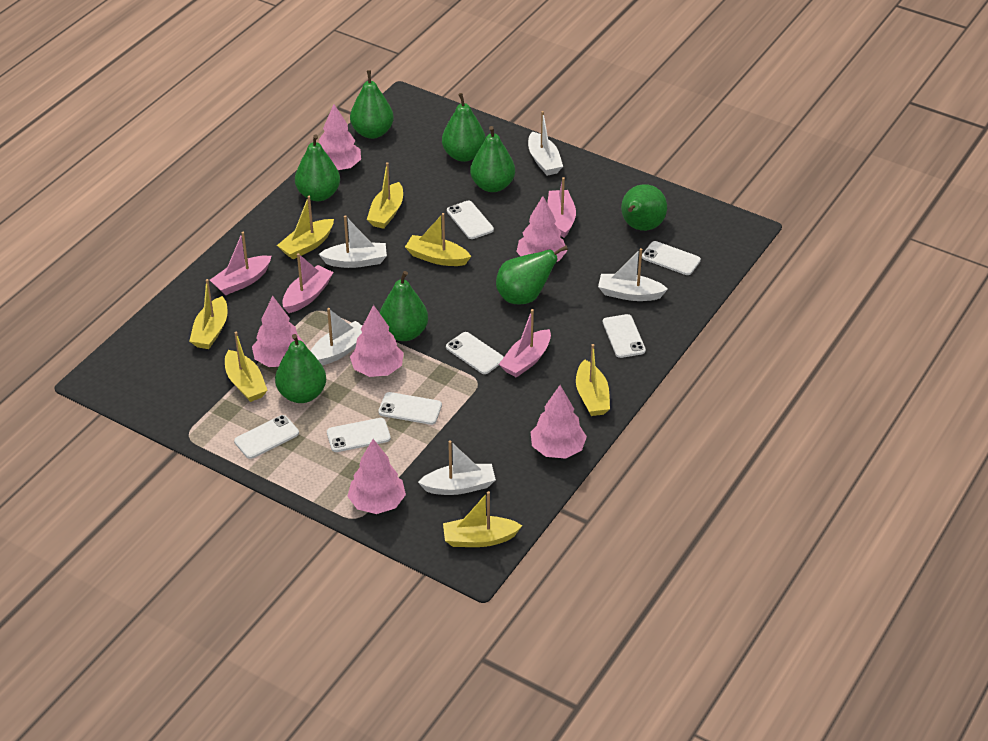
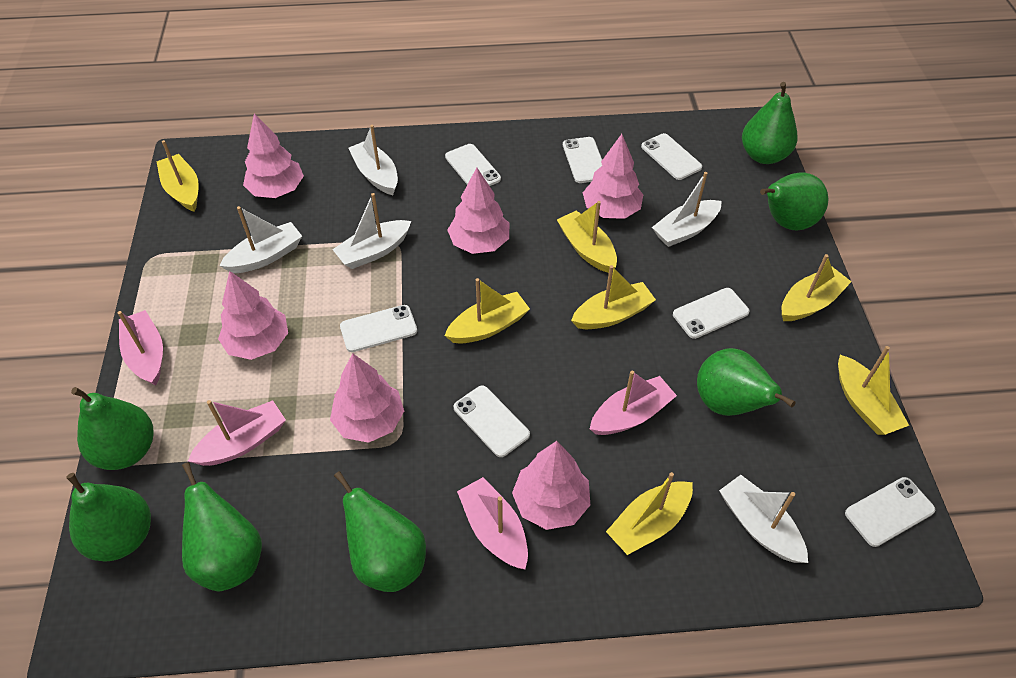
green pear: 8 -> 7

